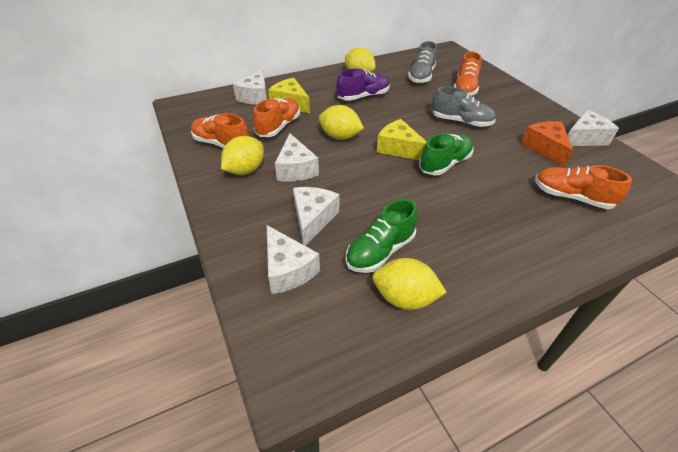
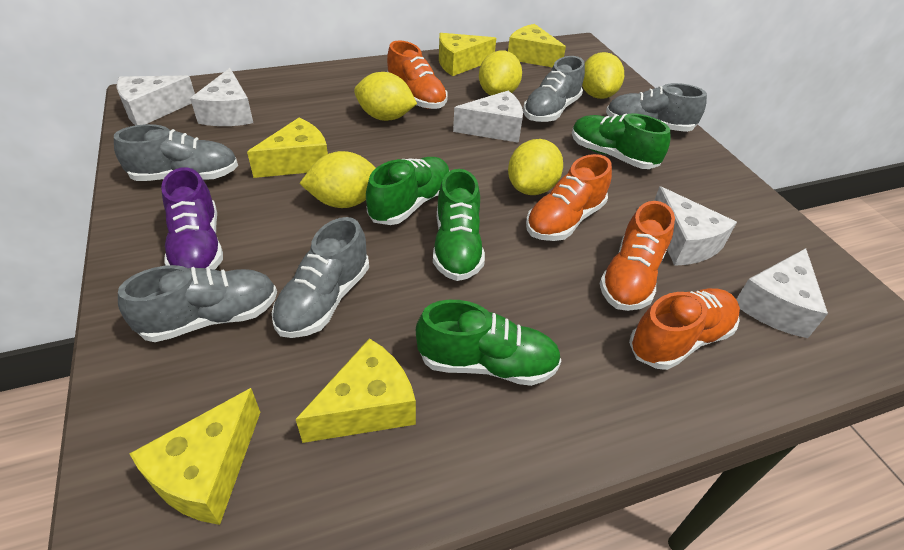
green shoe: 2 -> 4
grey shoe: 2 -> 5
orange cheese: 1 -> 0
yellow cheese: 2 -> 5
yellow lemon: 4 -> 5

